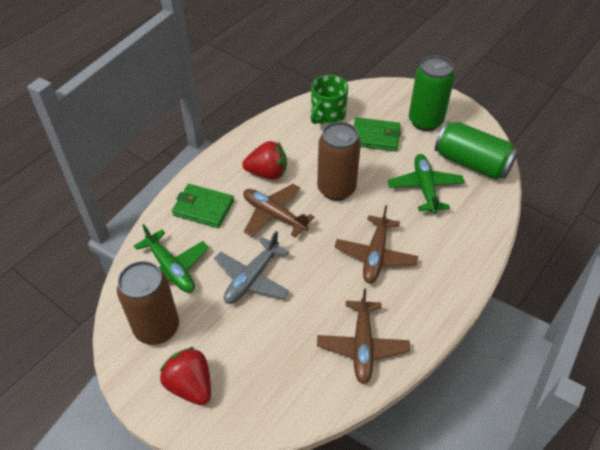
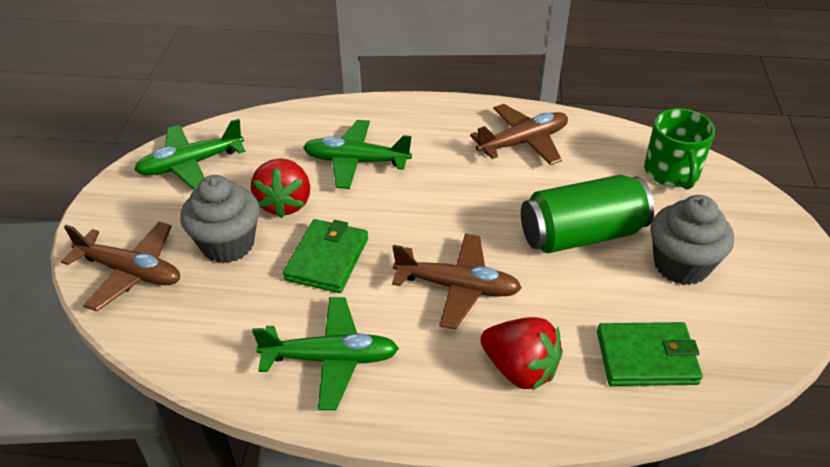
brown can: 2 -> 0
green can: 2 -> 1
green plane: 2 -> 3
grey cupcake: 0 -> 2
grey plane: 1 -> 0

